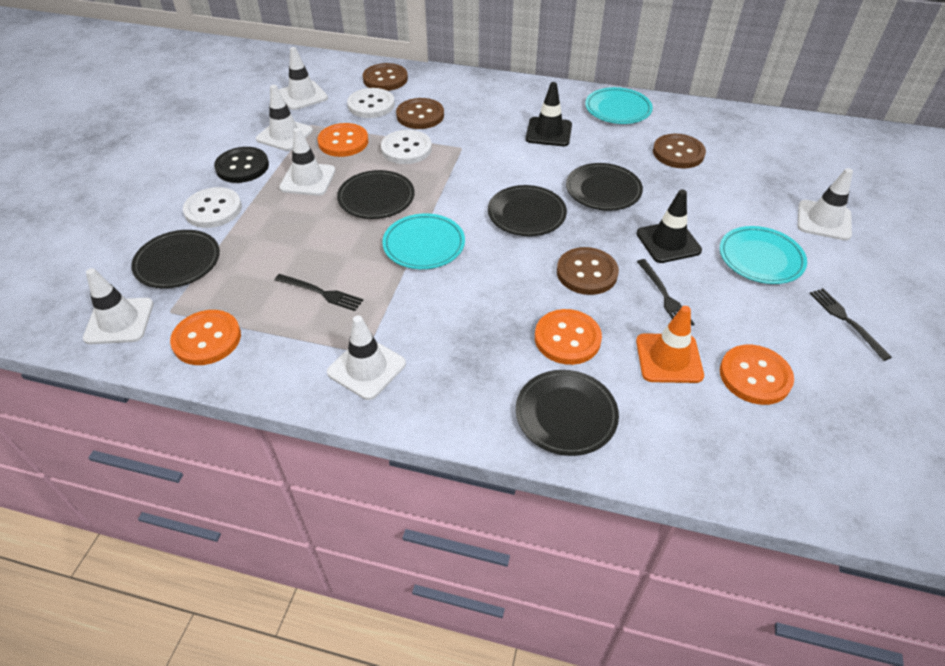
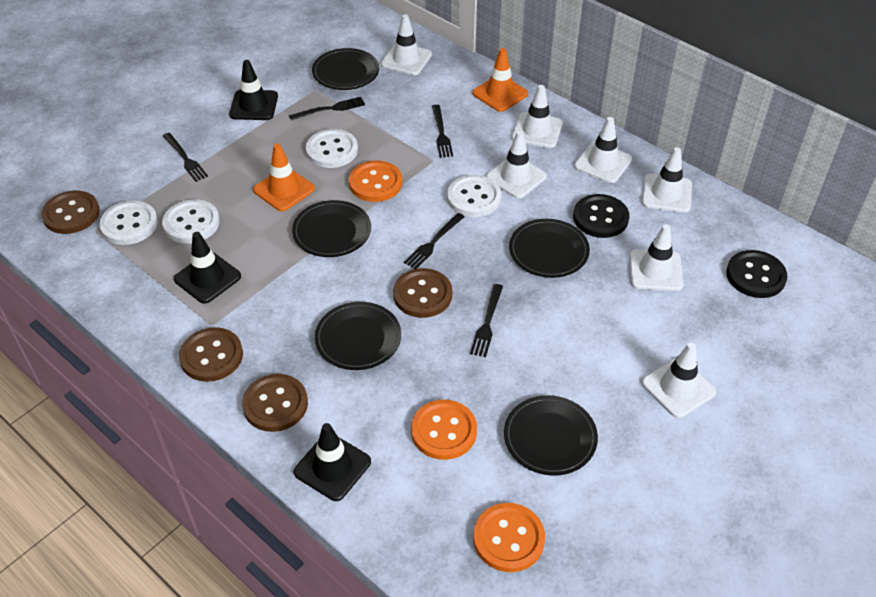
black button: 1 -> 2
black fork: 3 -> 5
black traffic cone: 2 -> 3
orange button: 4 -> 3
orange traffic cone: 1 -> 2
turquoise plate: 3 -> 0
white button: 3 -> 4
white traffic cone: 6 -> 7

